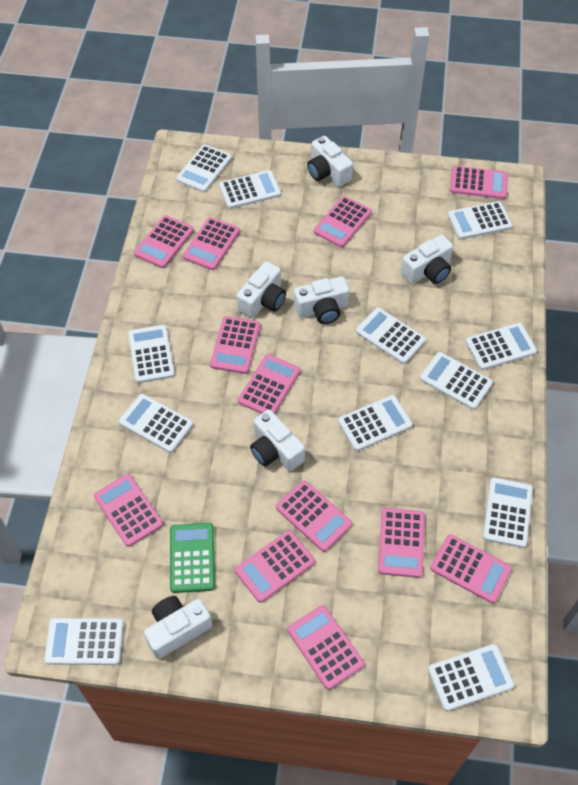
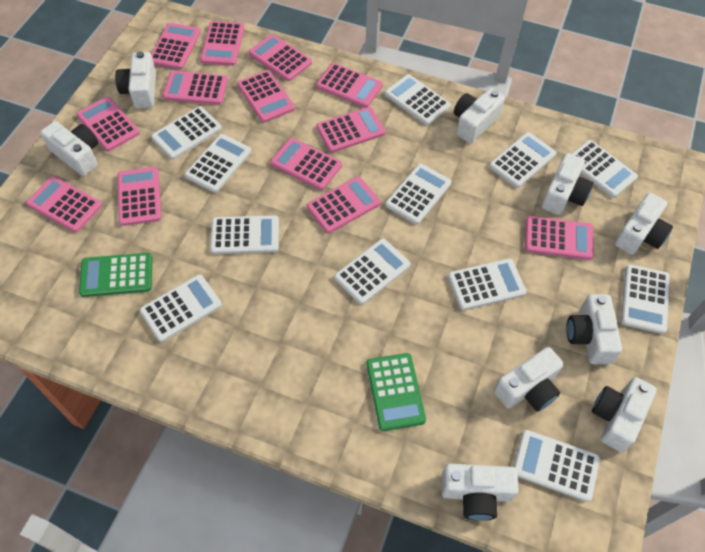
green calculator: 1 -> 2
pink calculator: 12 -> 13
white camera: 6 -> 9

